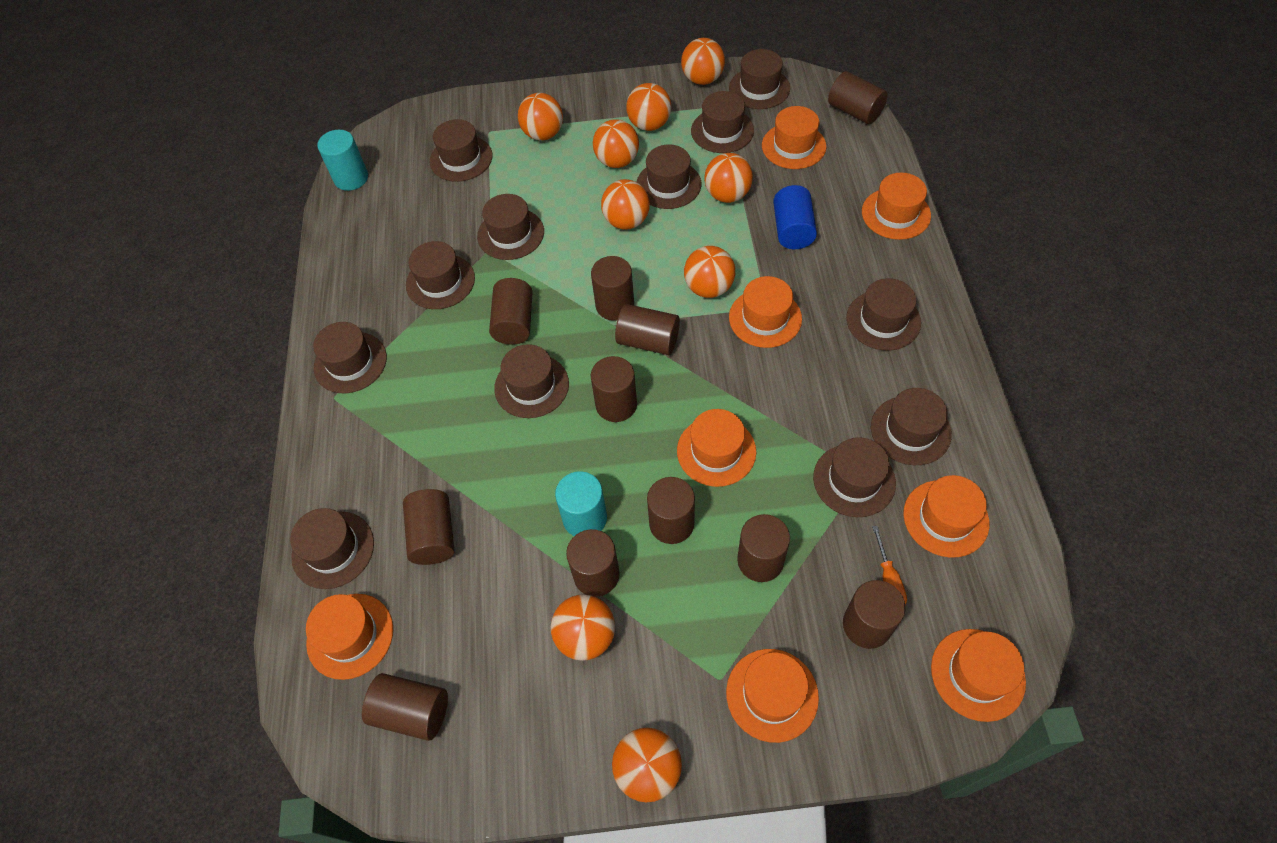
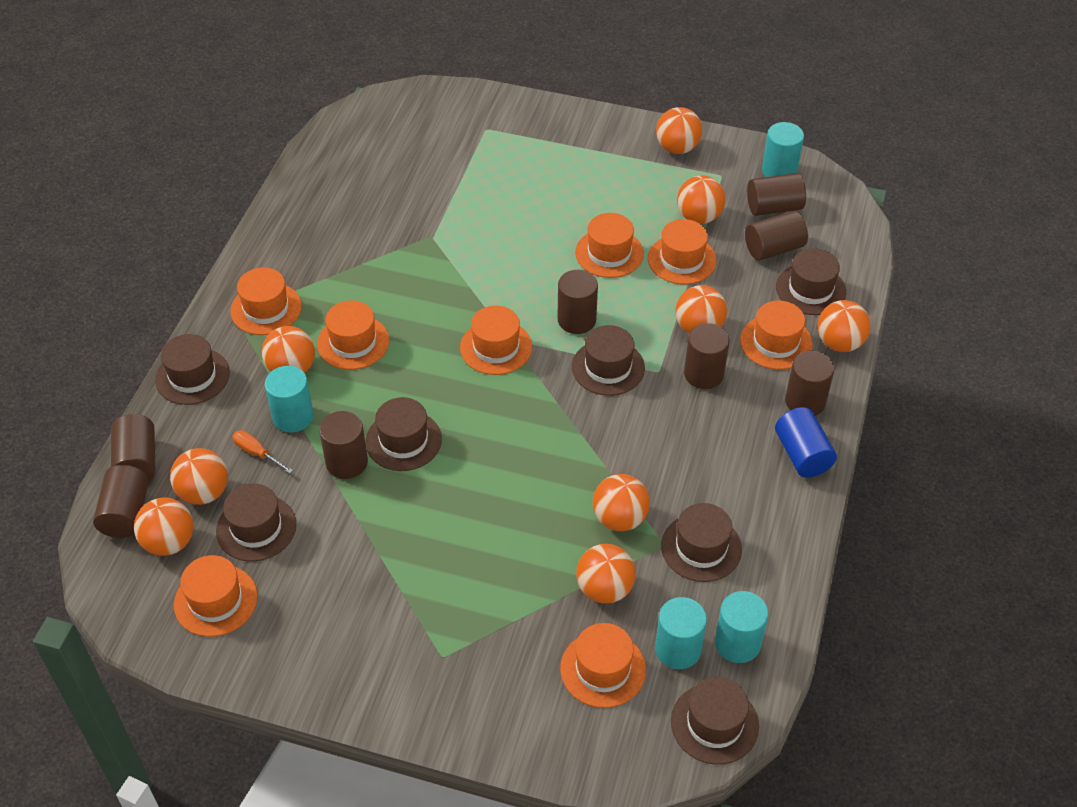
brown cylinder: 11 -> 8
brown hat: 12 -> 7
turquoise cylinder: 2 -> 4

